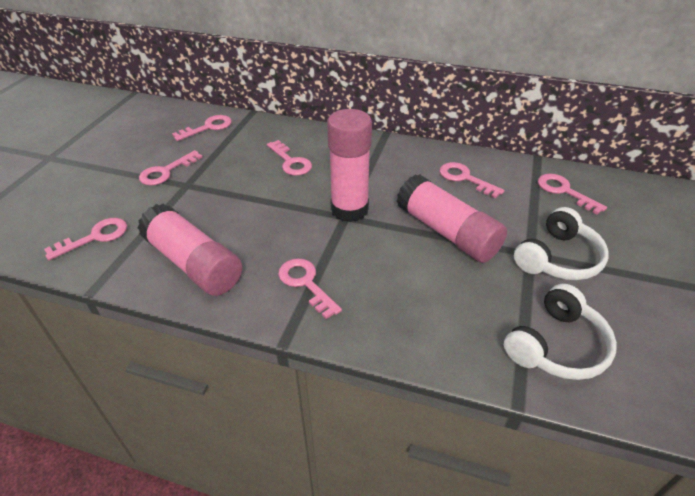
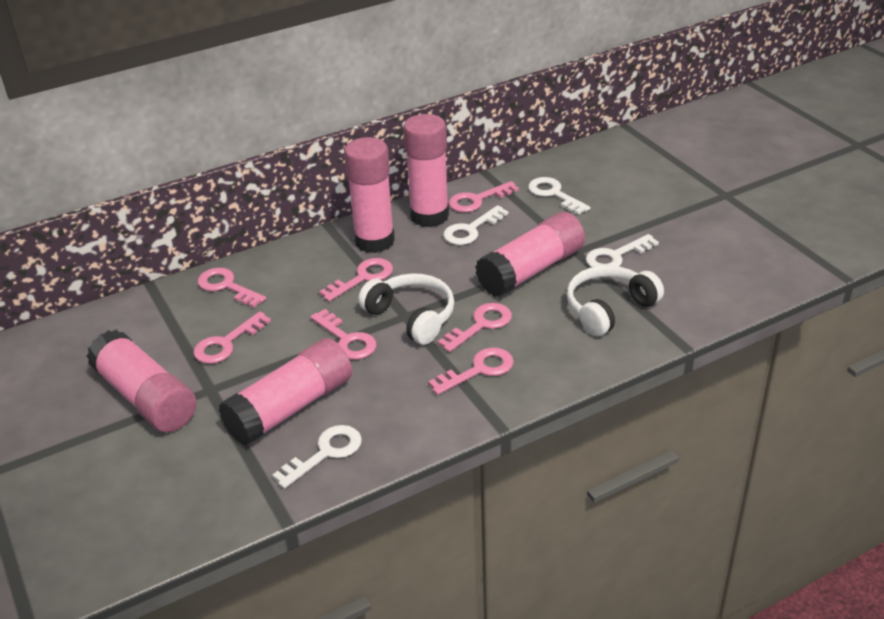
pink glue stick: 3 -> 5
white key: 0 -> 4

